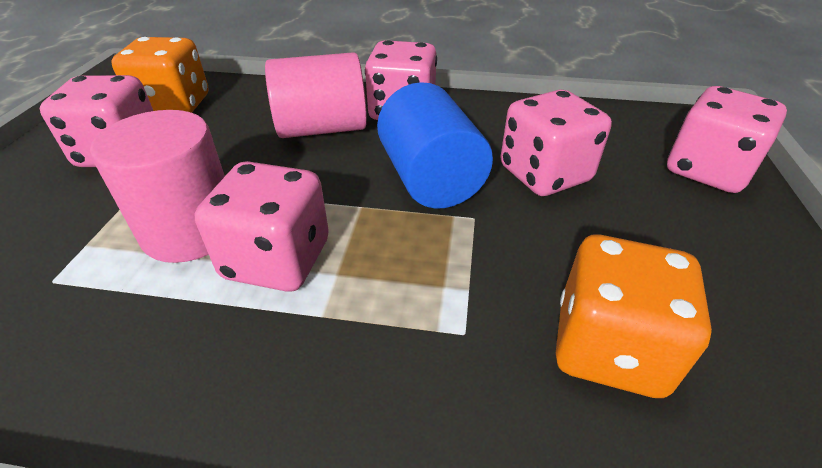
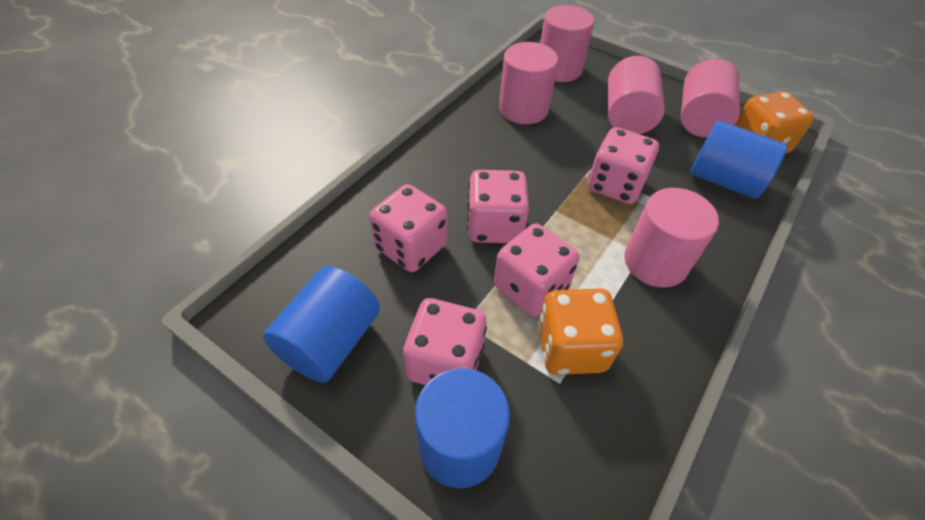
blue cylinder: 1 -> 3
pink cylinder: 2 -> 5

